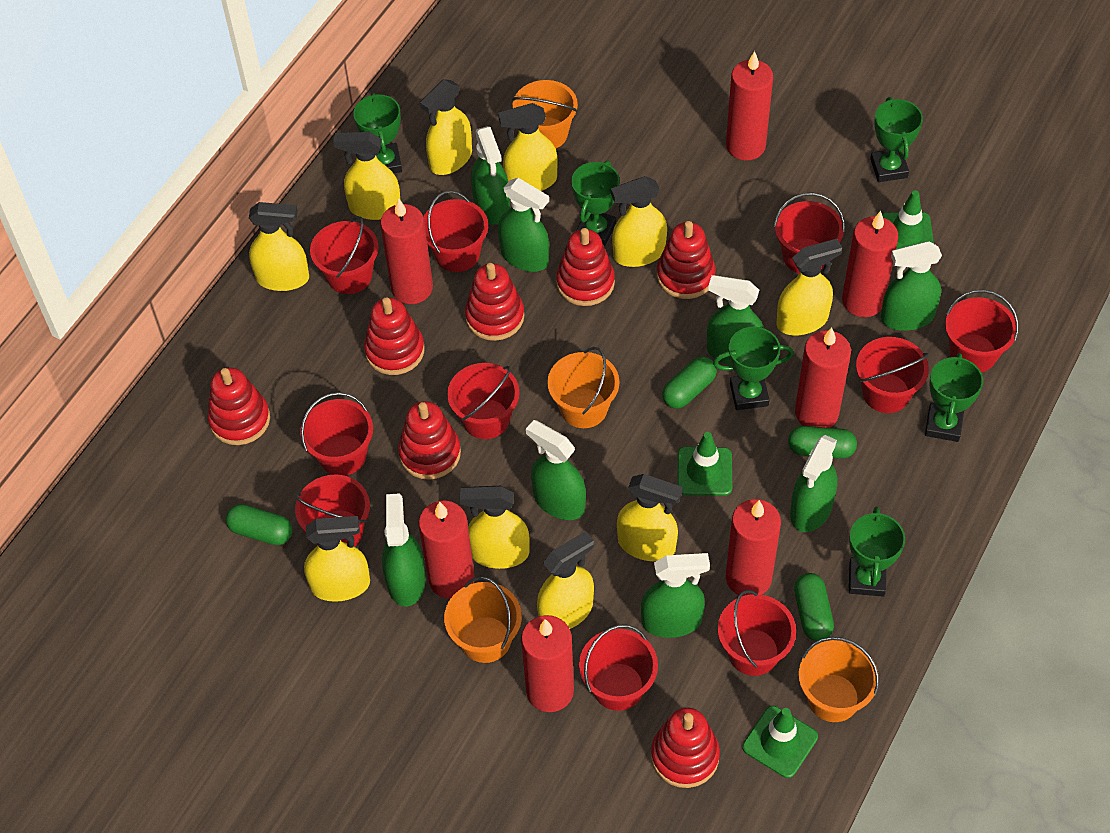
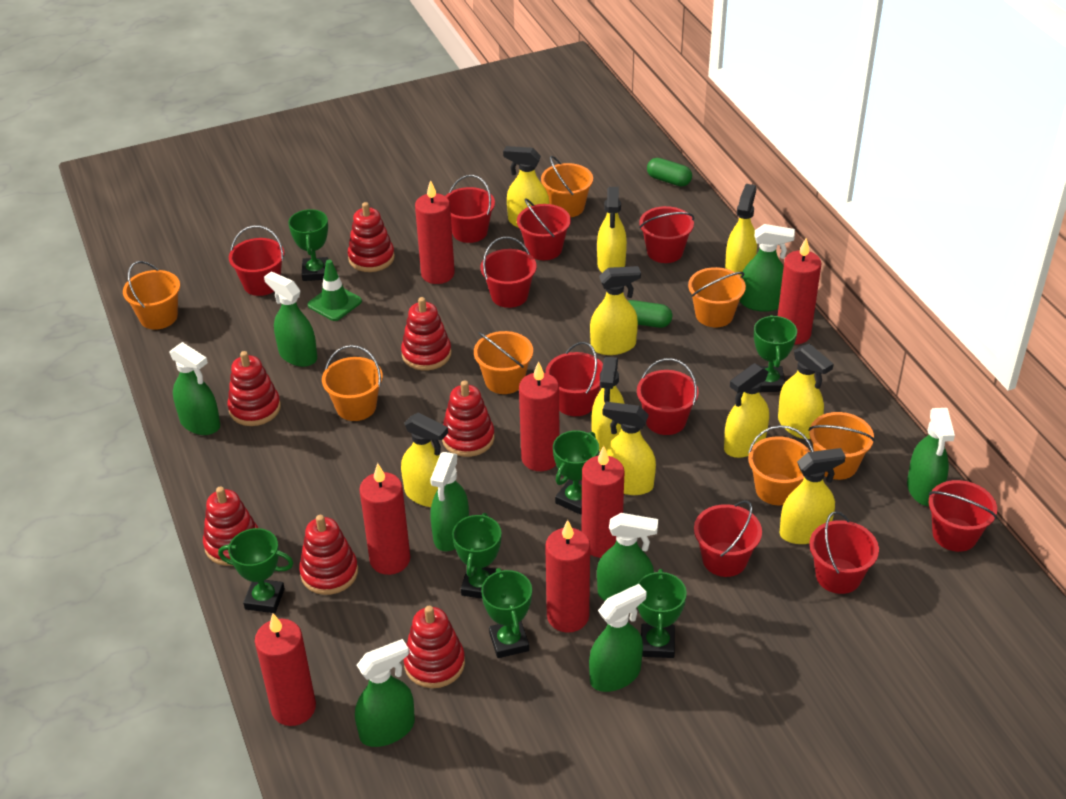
green capsule: 4 -> 2
green traffic cone: 3 -> 1
green trophy: 6 -> 7
orange bucket: 4 -> 7

